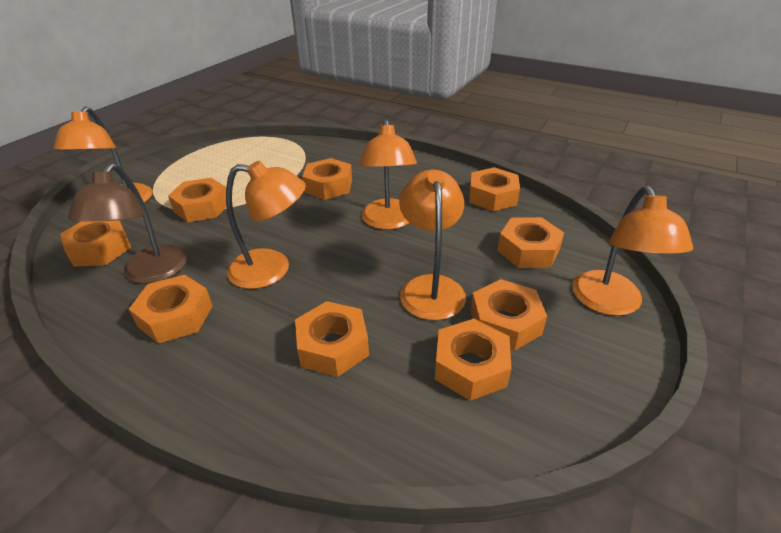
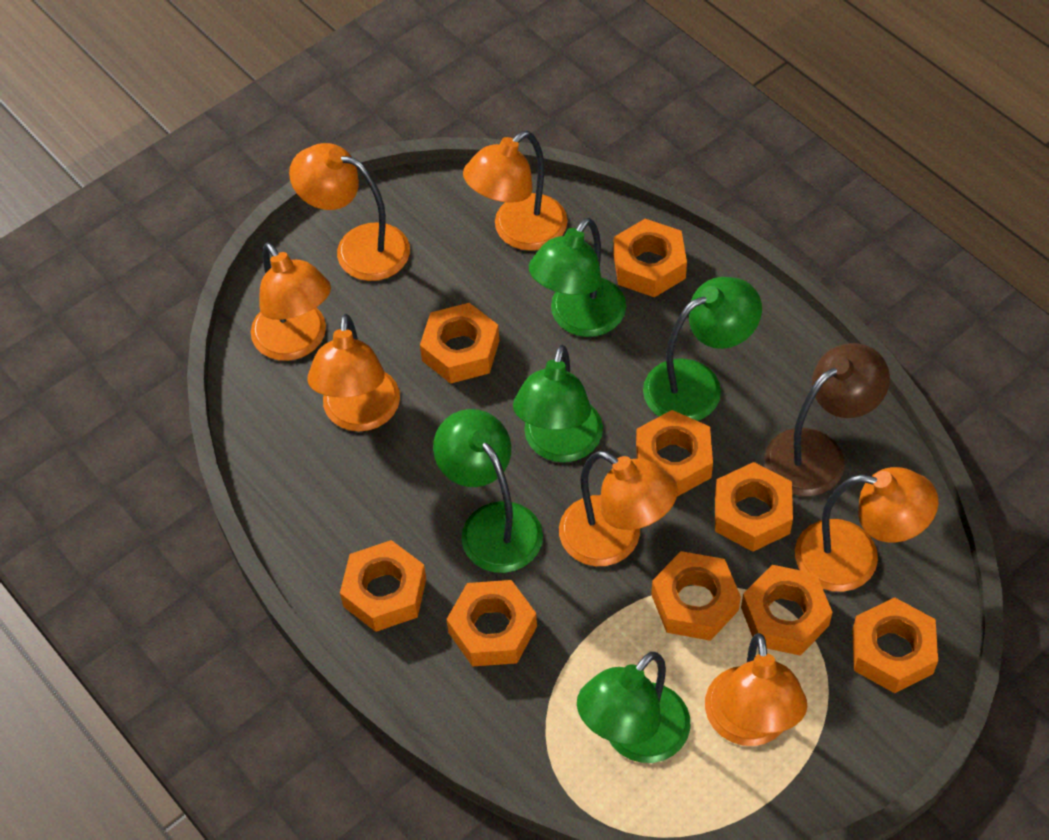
green lamp: 0 -> 5
orange lamp: 5 -> 7

